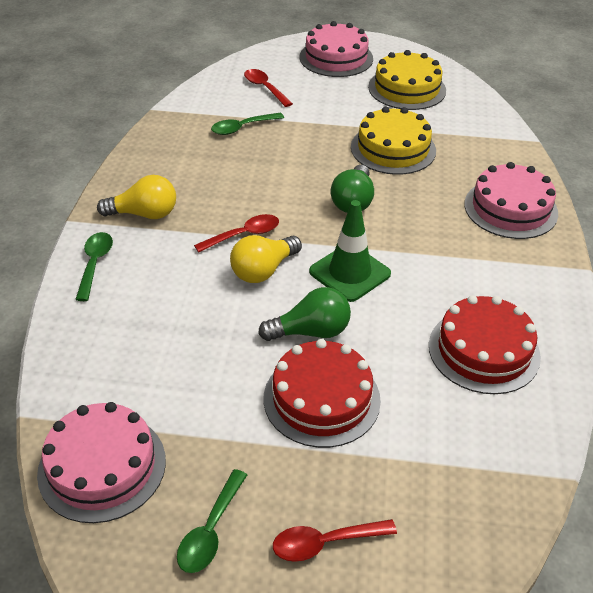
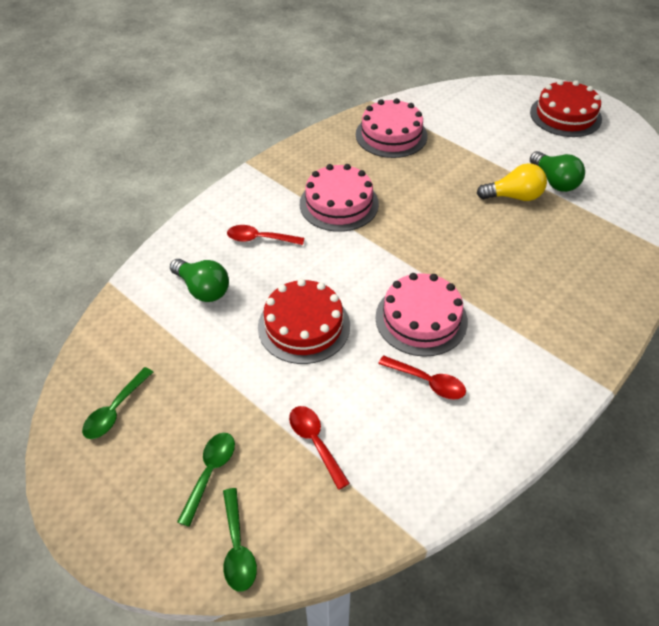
green traffic cone: 1 -> 0
yellow cake: 2 -> 0
yellow light bulb: 2 -> 1

